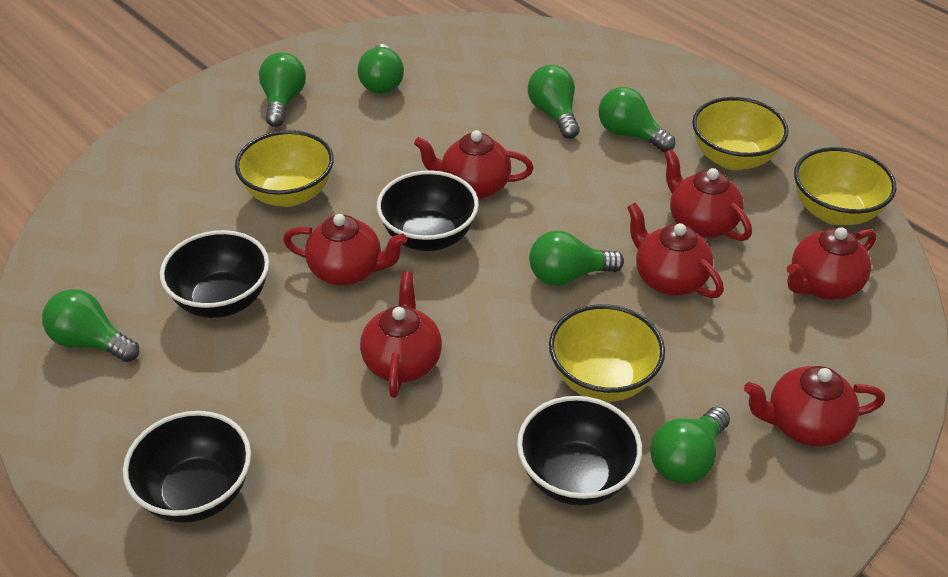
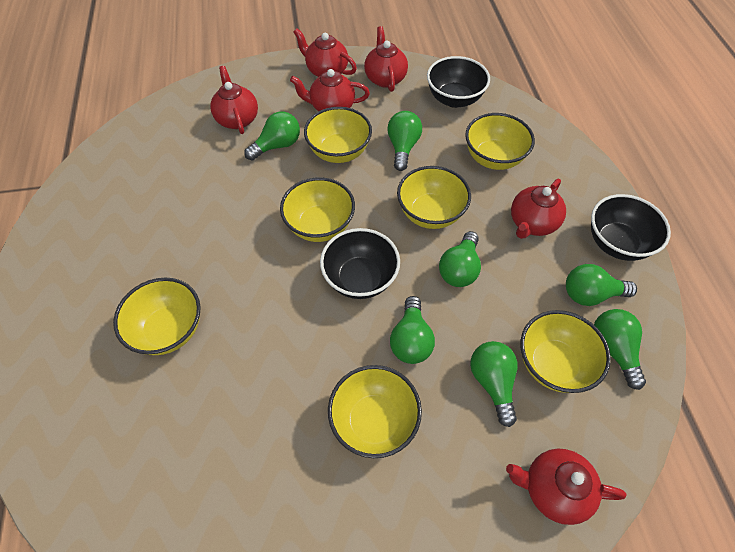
black bowl: 4 -> 3
red teapot: 7 -> 6
yellow bowl: 4 -> 7

